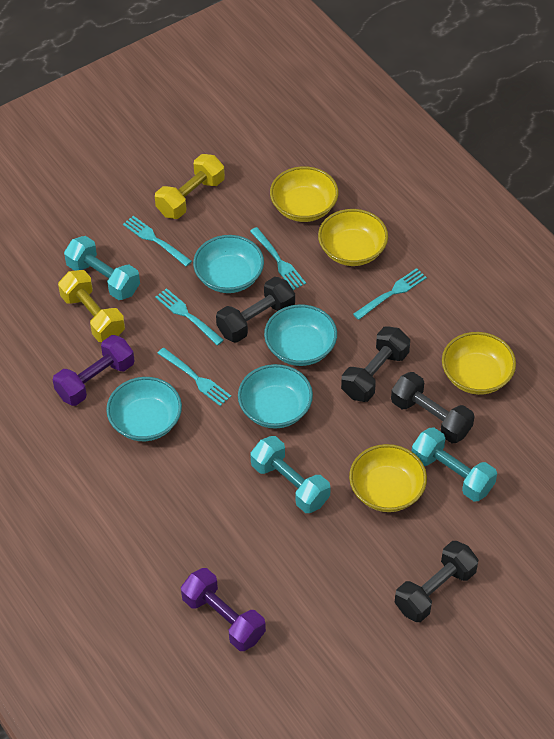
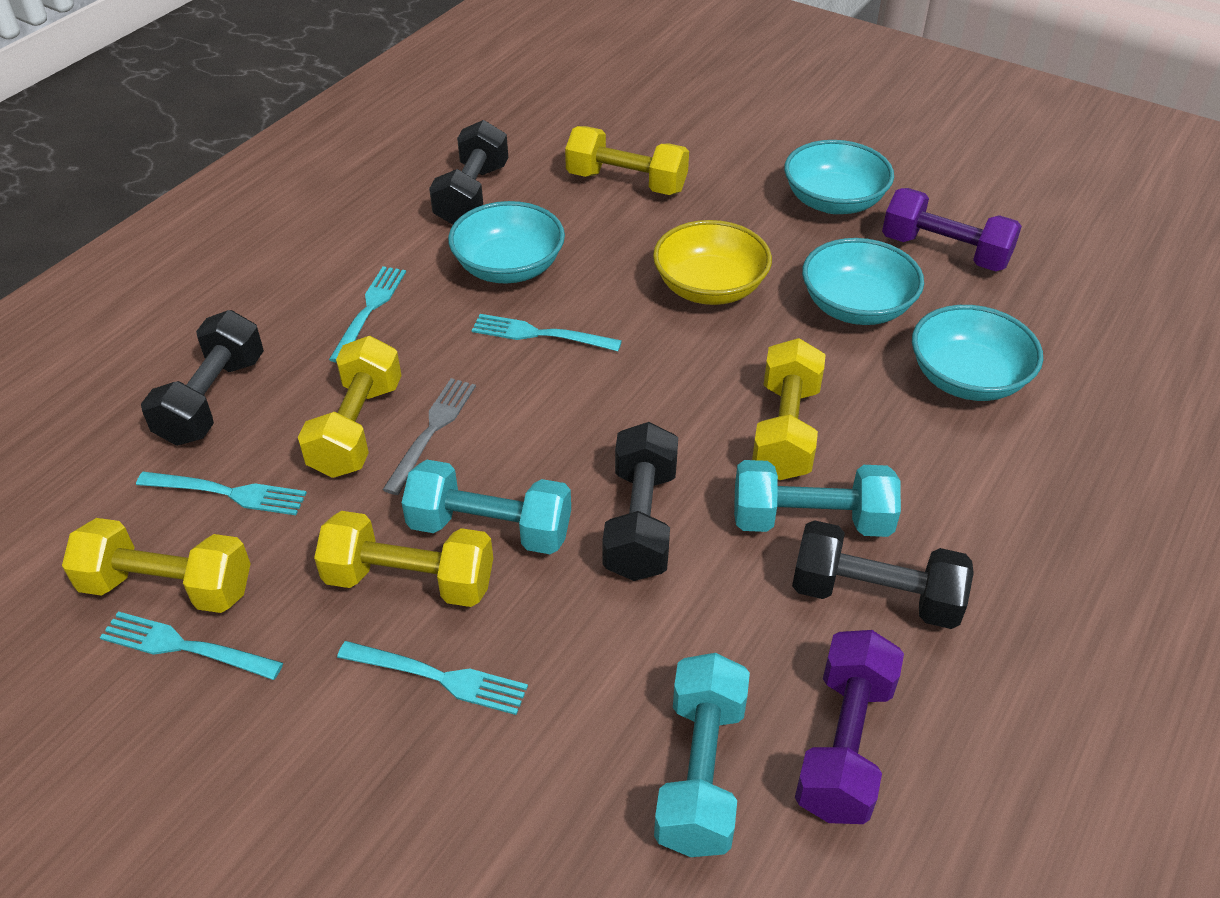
grey fork: 0 -> 1
yellow bowl: 4 -> 1
yellow dumbbell: 2 -> 5

